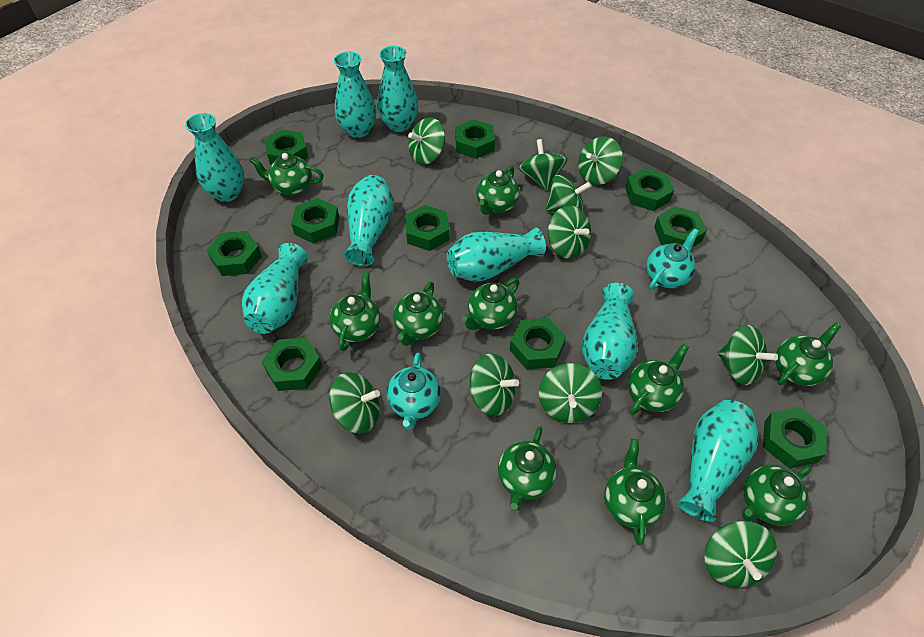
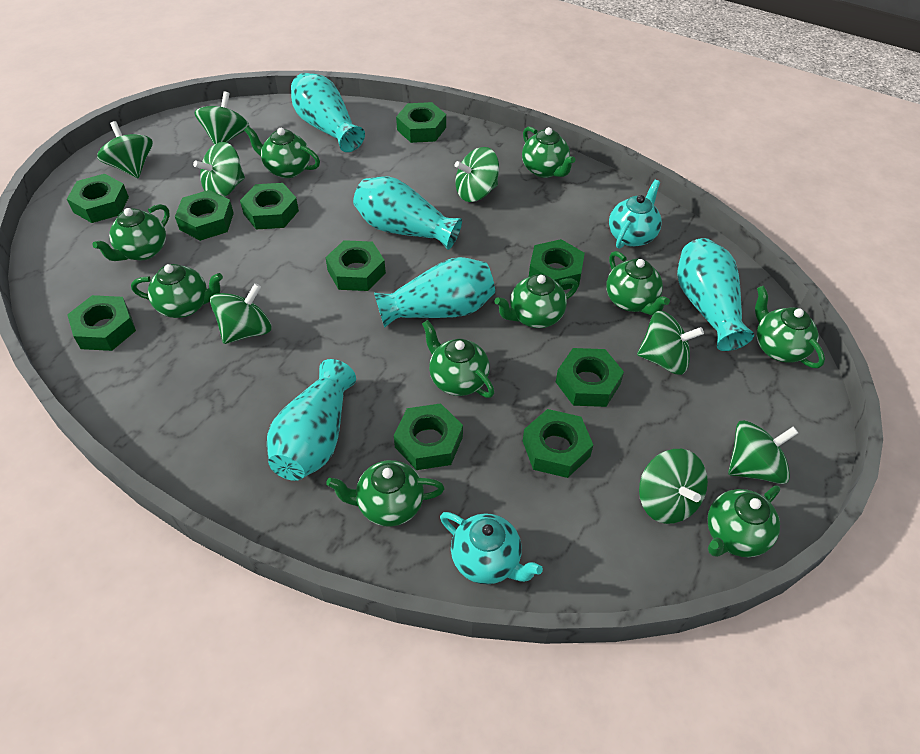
green spinning top: 10 -> 8
turquoise vase: 8 -> 5

